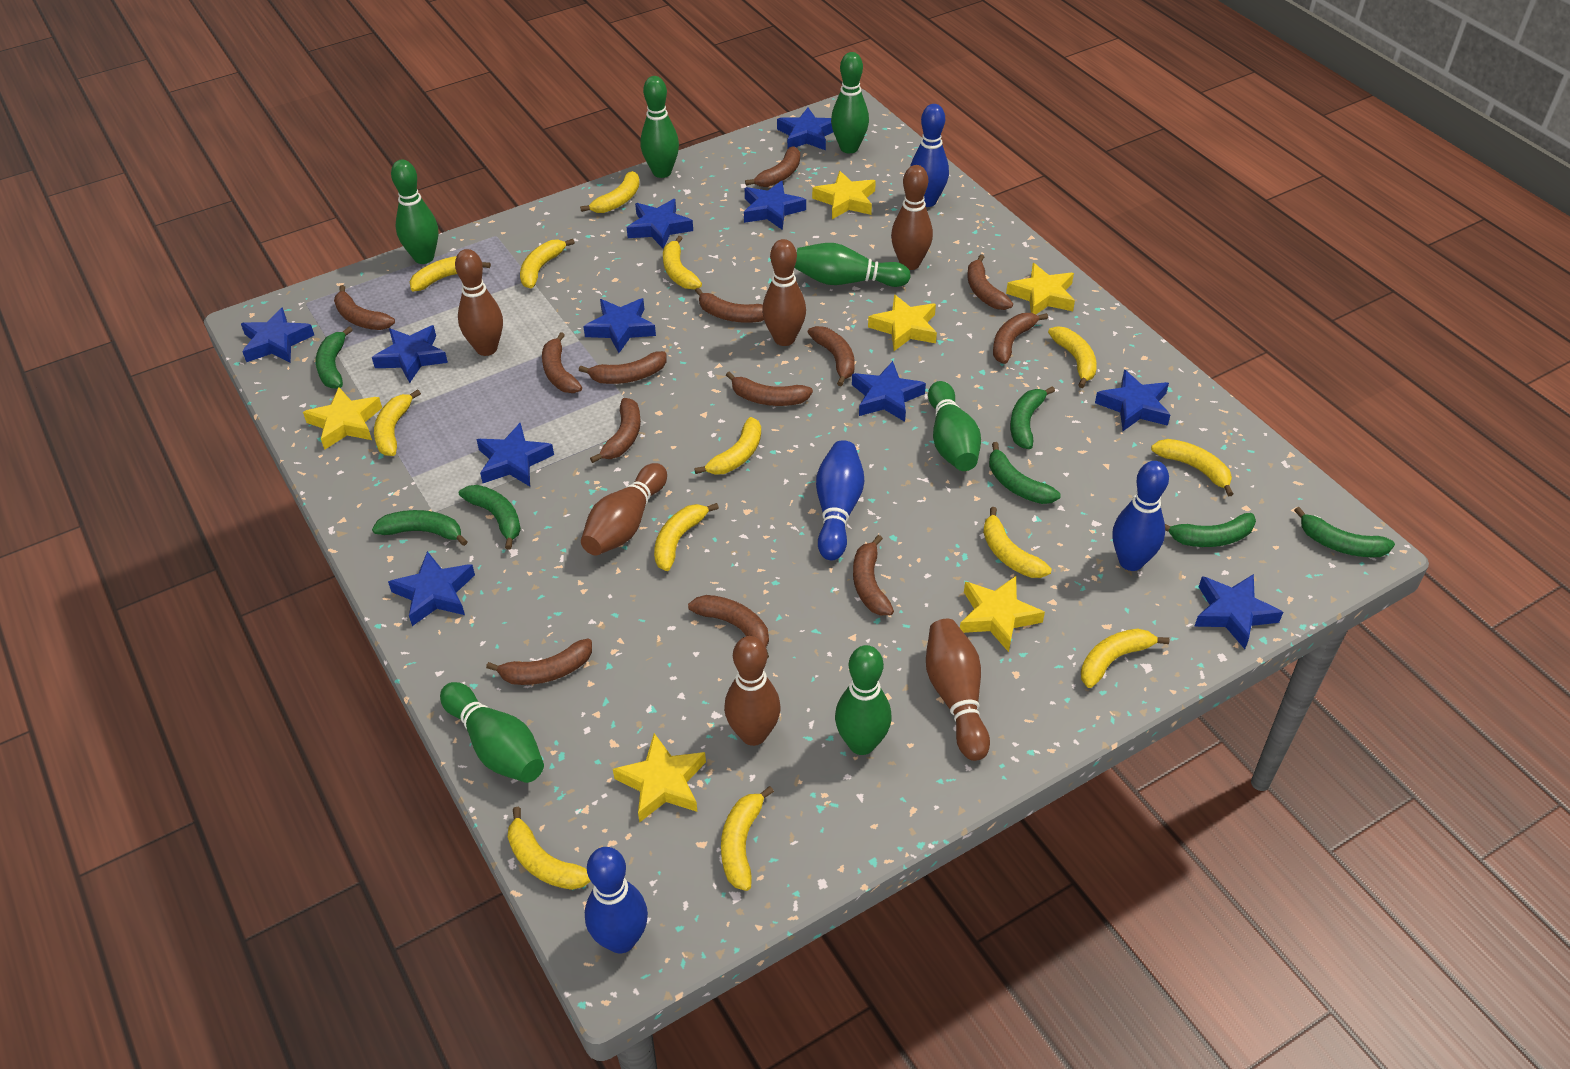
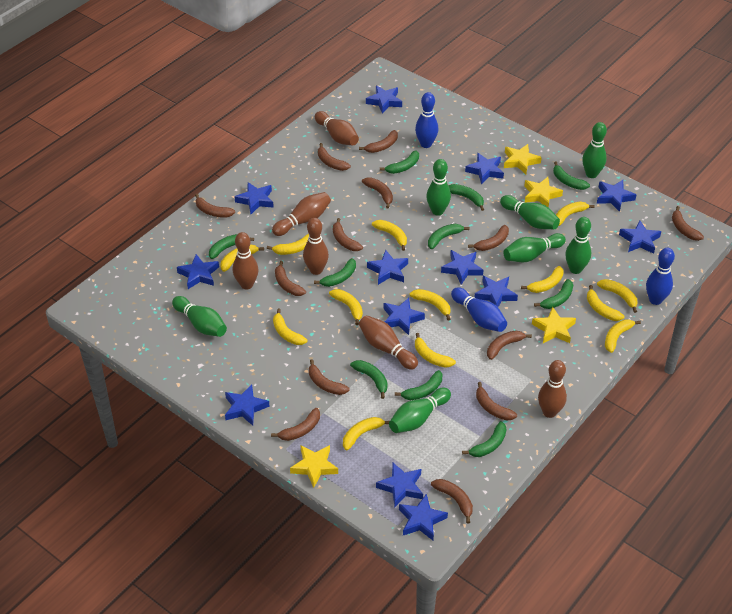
blue bowling pin: 4 -> 3
blue star: 11 -> 13
green banana: 7 -> 10
yellow star: 6 -> 4

